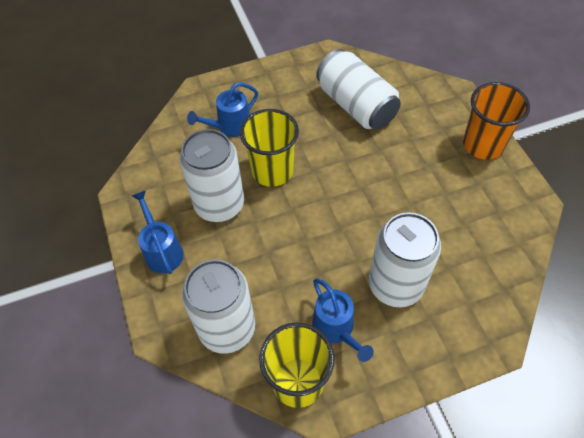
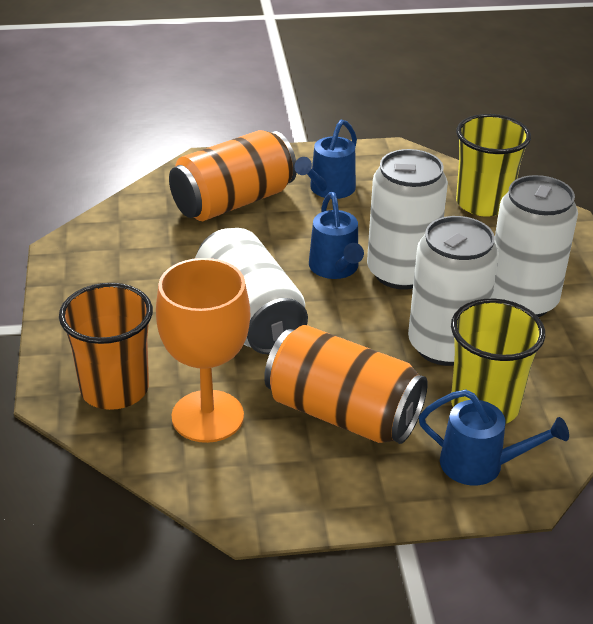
orange can: 0 -> 2
orange goblet: 0 -> 1

